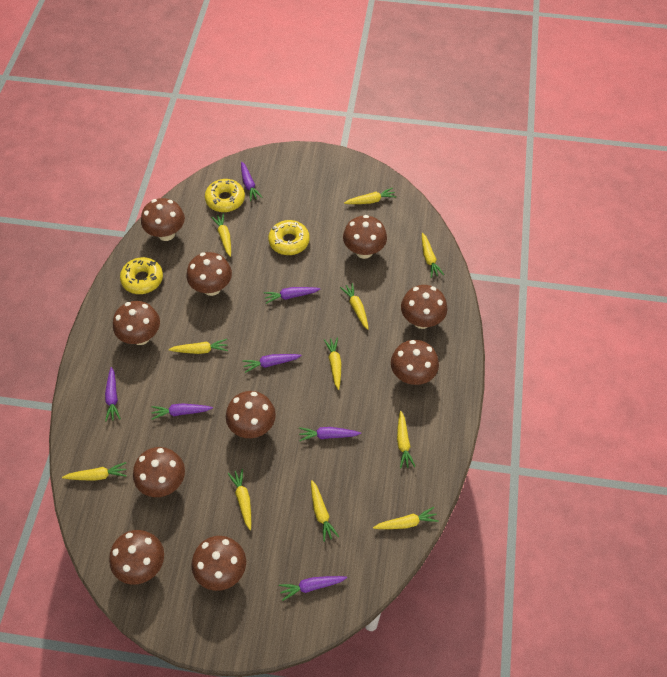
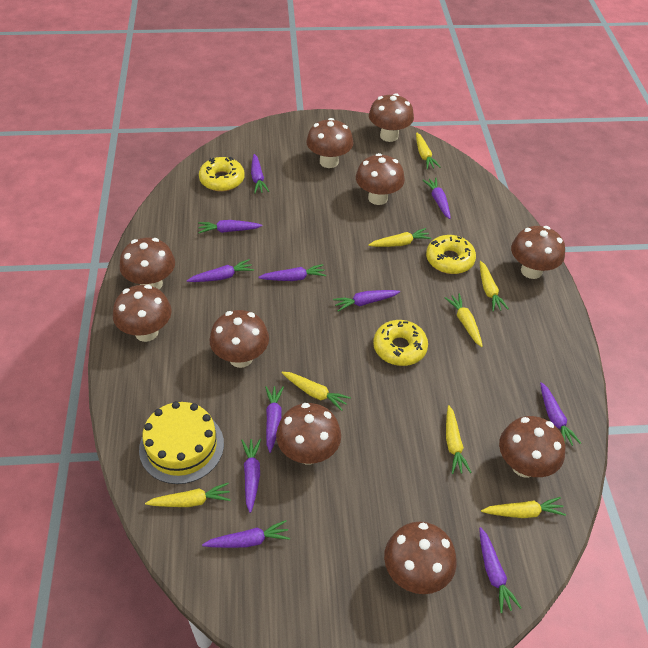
purple carrot: 7 -> 11
yellow cake: 0 -> 1
yellow carrot: 11 -> 8

